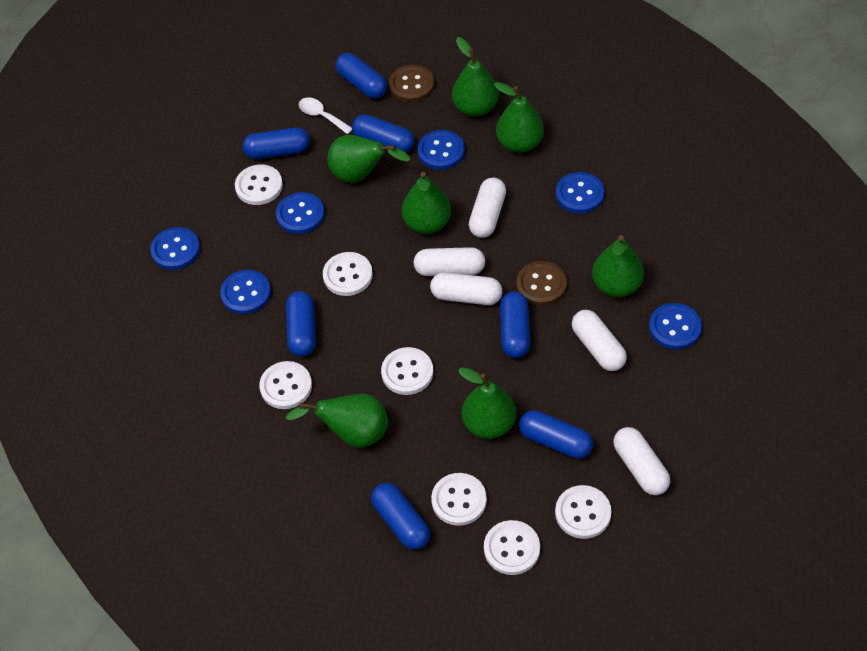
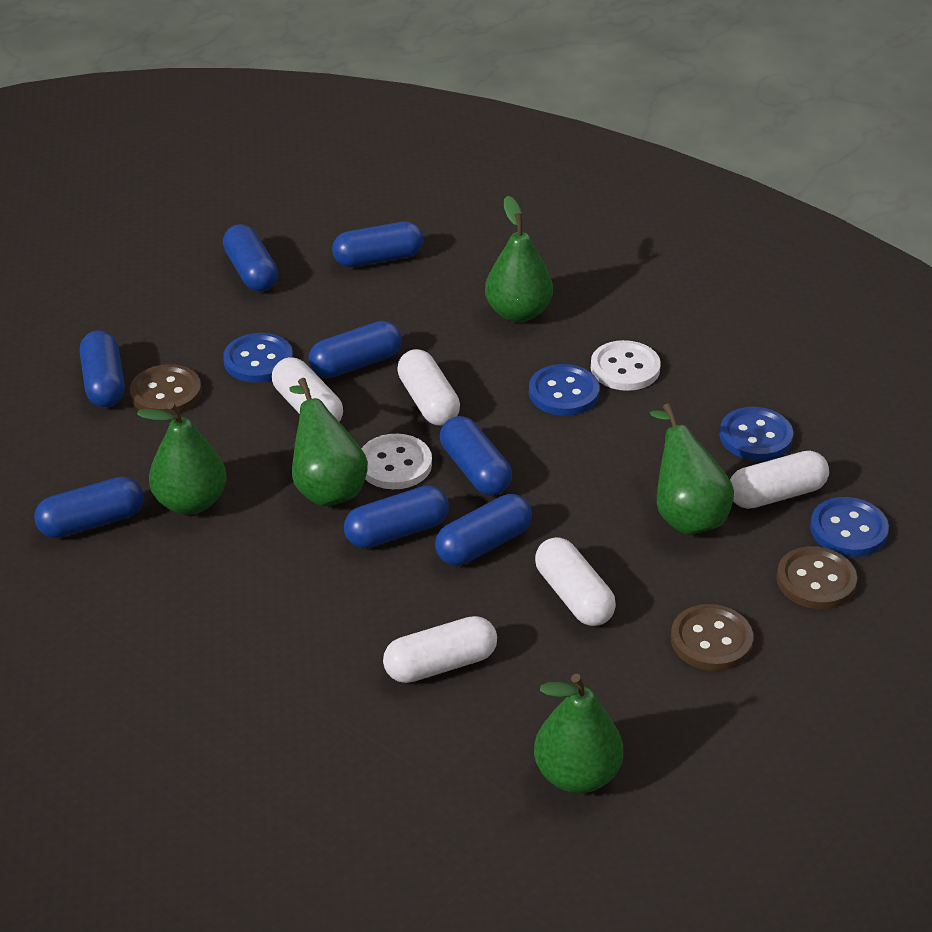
blue button: 6 -> 4
blue capsule: 7 -> 8
brown button: 2 -> 3
green pear: 7 -> 5
white button: 7 -> 2
white spoon: 1 -> 0

